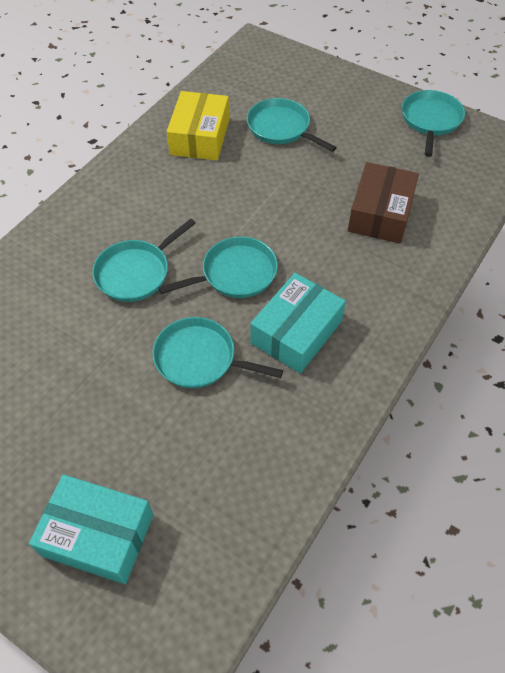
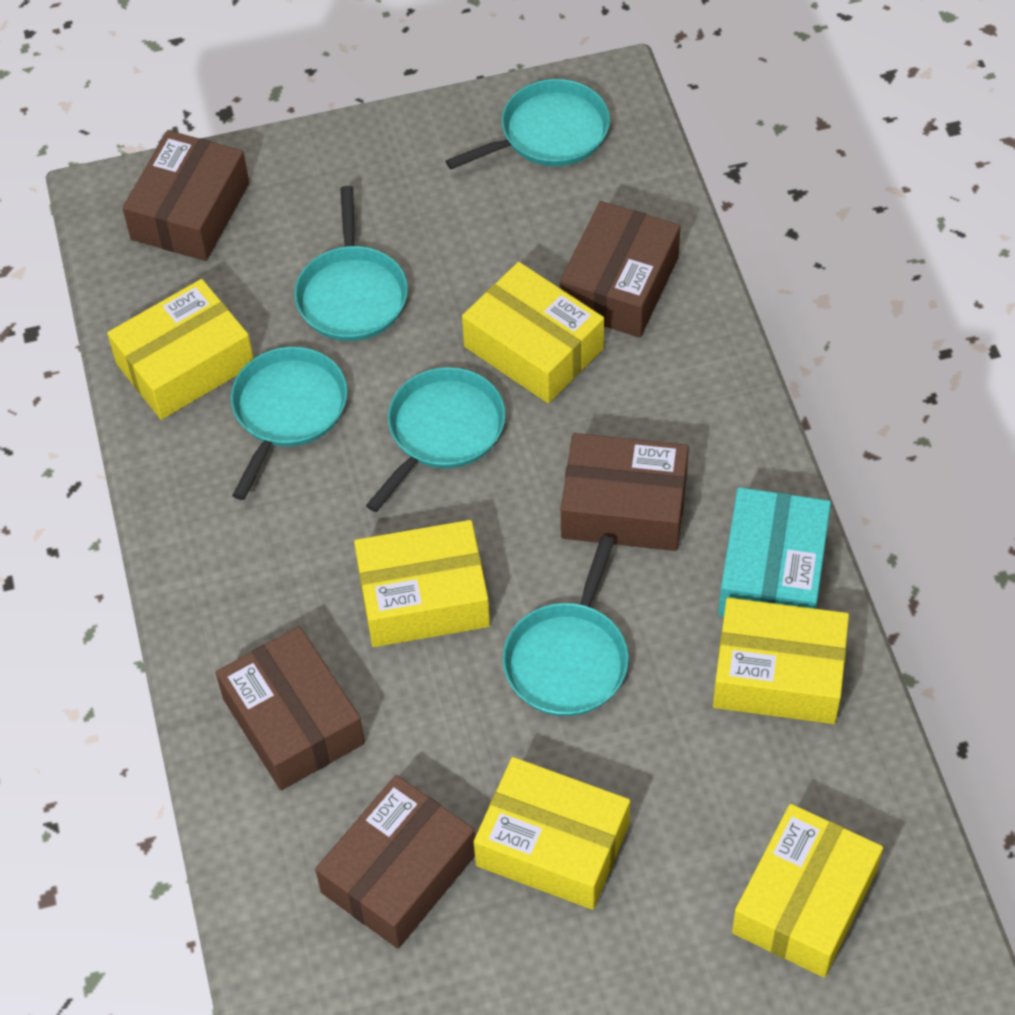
brown box: 1 -> 5
turquoise box: 2 -> 1
yellow box: 1 -> 6

